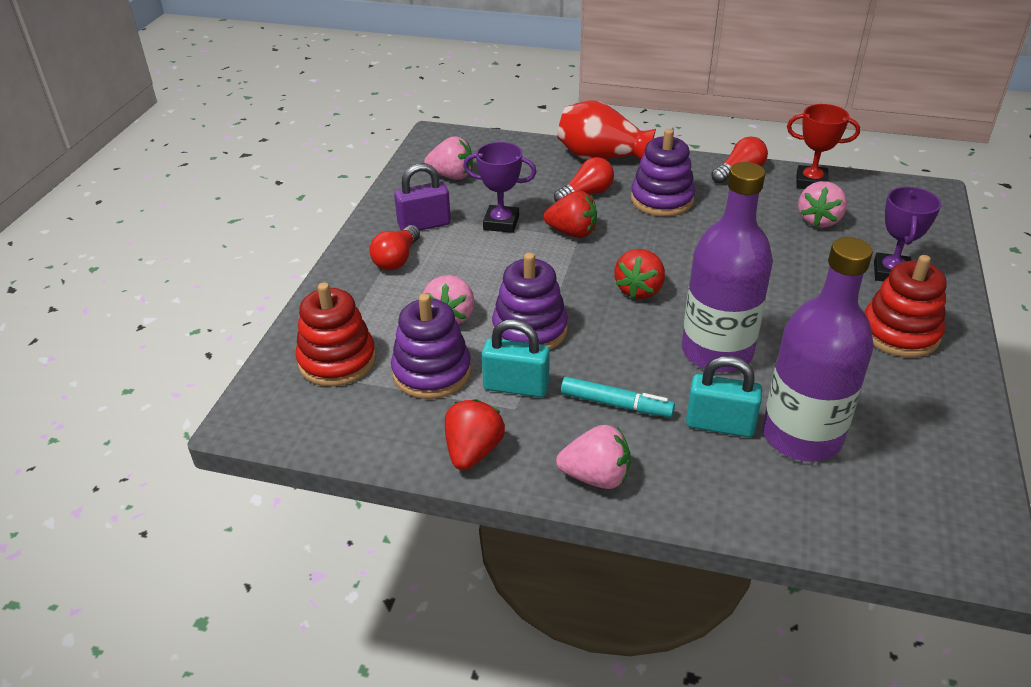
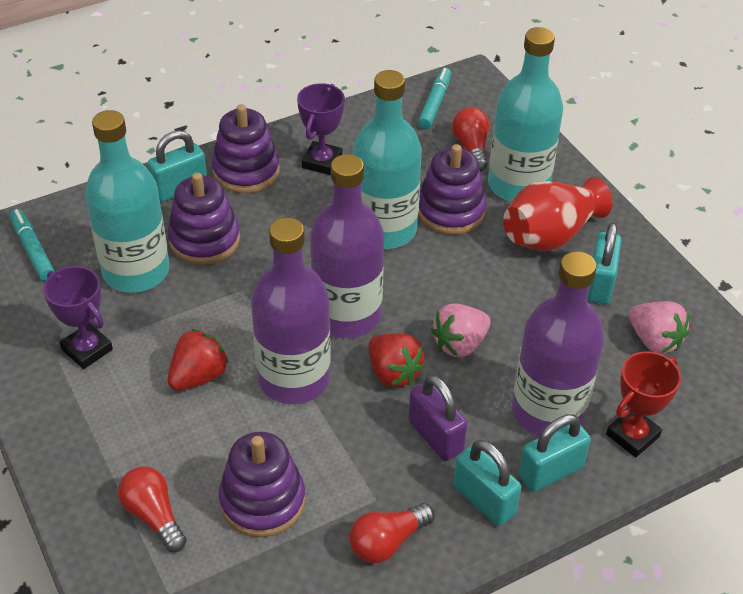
pink strawberry: 4 -> 2
purple bottle: 2 -> 3
purple stacking toy: 3 -> 4
red stacking toy: 2 -> 0
red strawberry: 3 -> 2
turquoise bottle: 0 -> 3
turquoise marker: 1 -> 2
turquoise padlock: 2 -> 4

